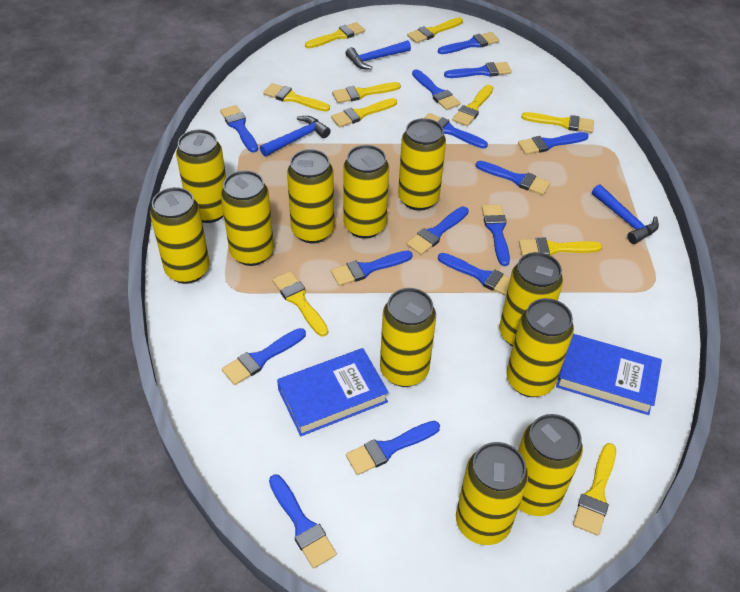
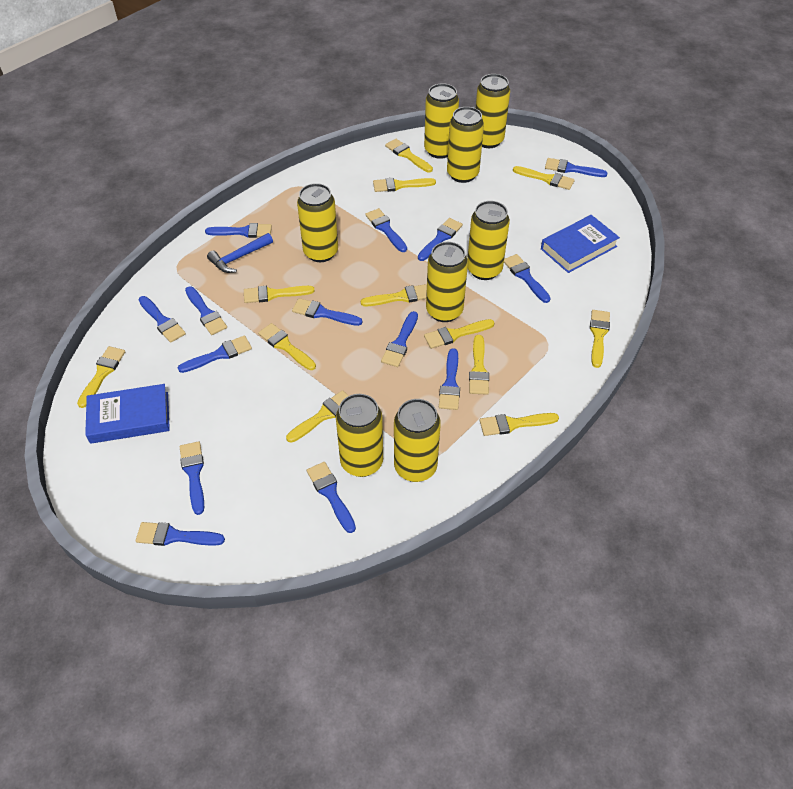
blue hammer: 3 -> 1
yellow brush: 10 -> 12
yellow can: 11 -> 8

